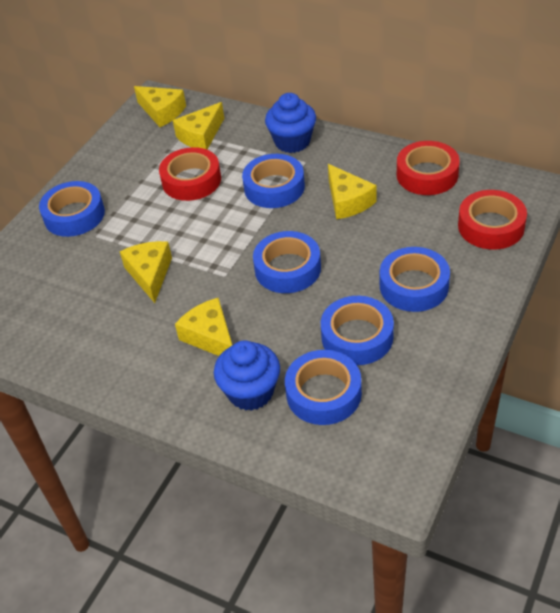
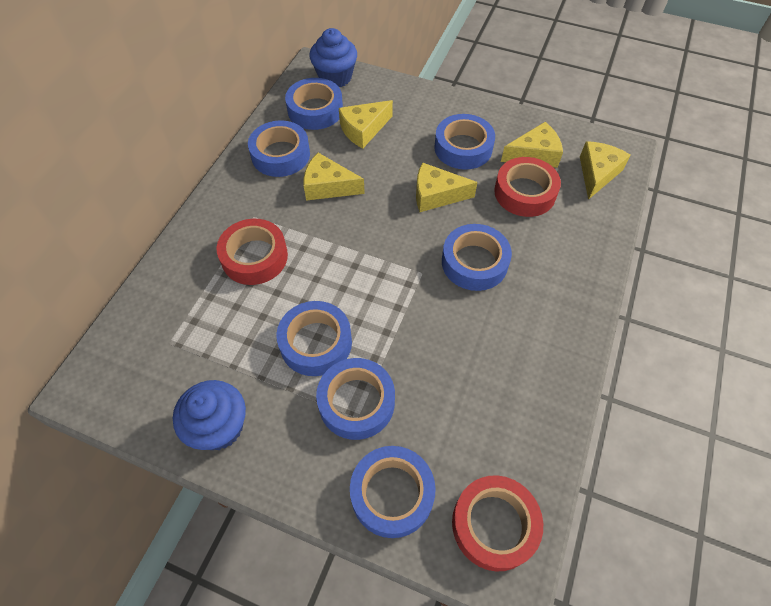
blue tape: 6 -> 7

